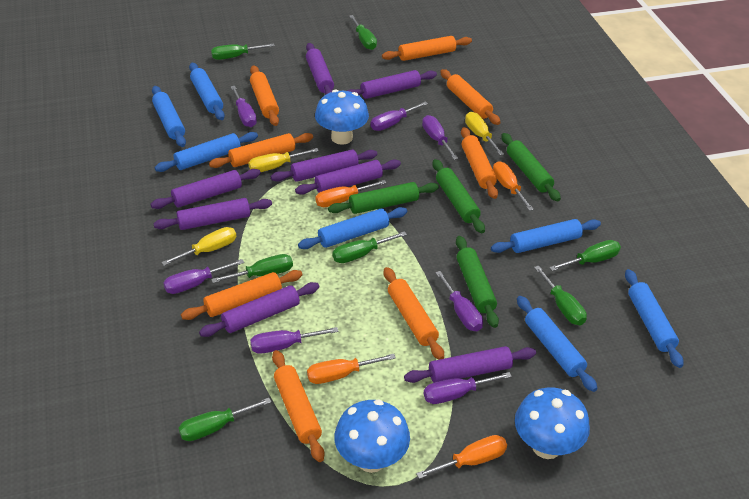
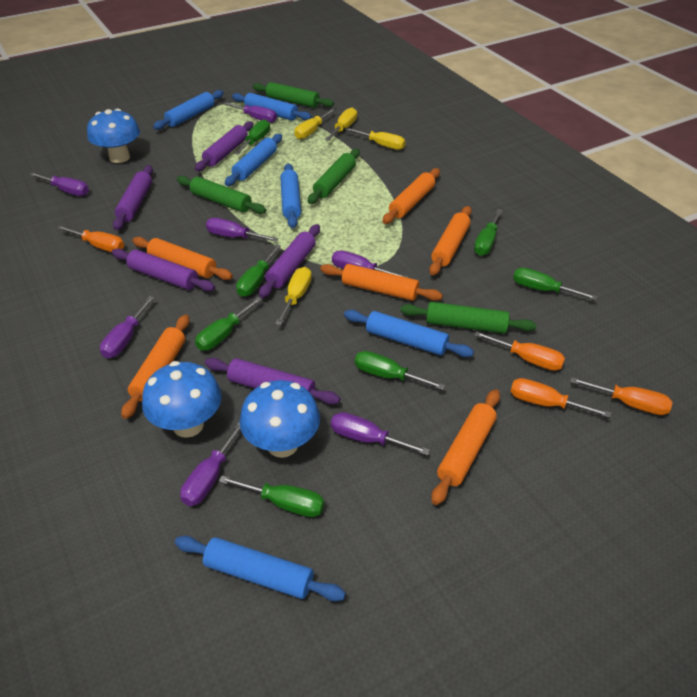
blue rolling pin: 7 -> 6
orange rolling pin: 8 -> 6
purple rolling pin: 8 -> 5
yellow screwdriver: 3 -> 4

